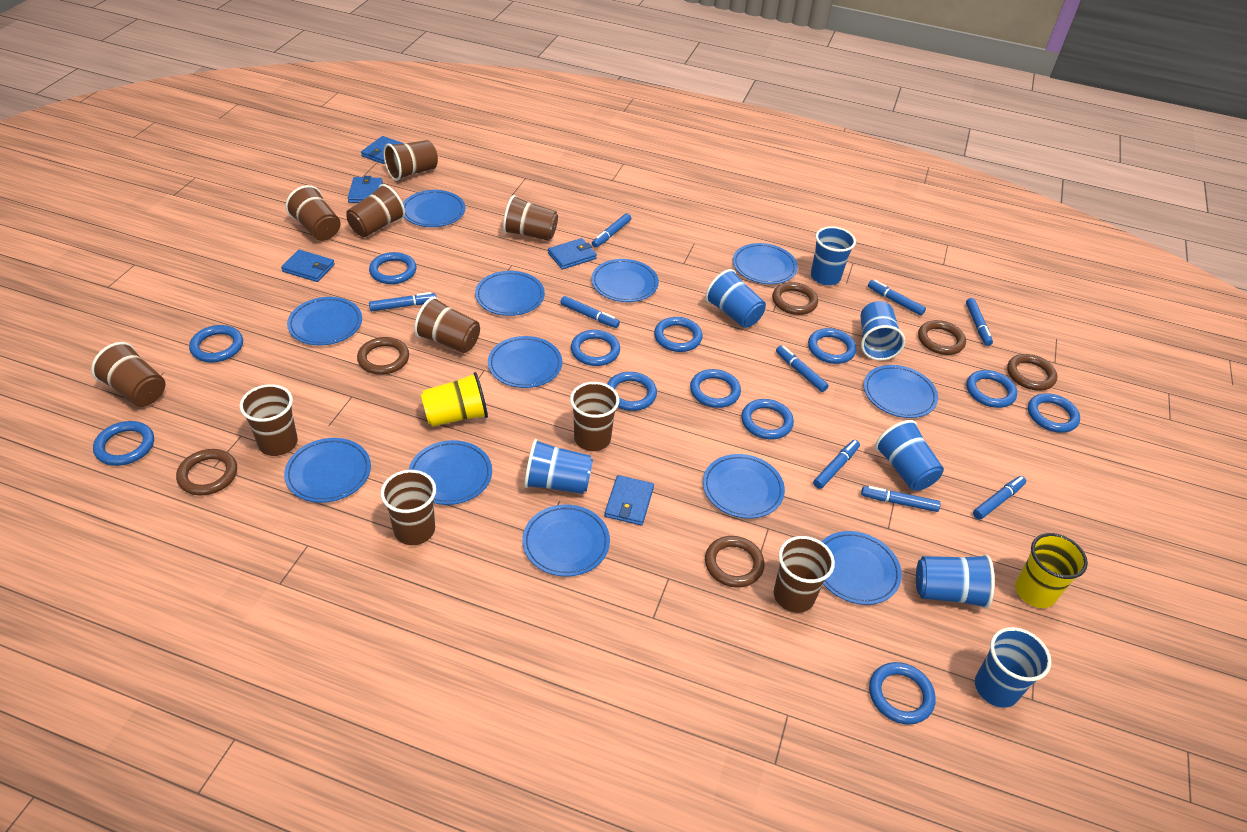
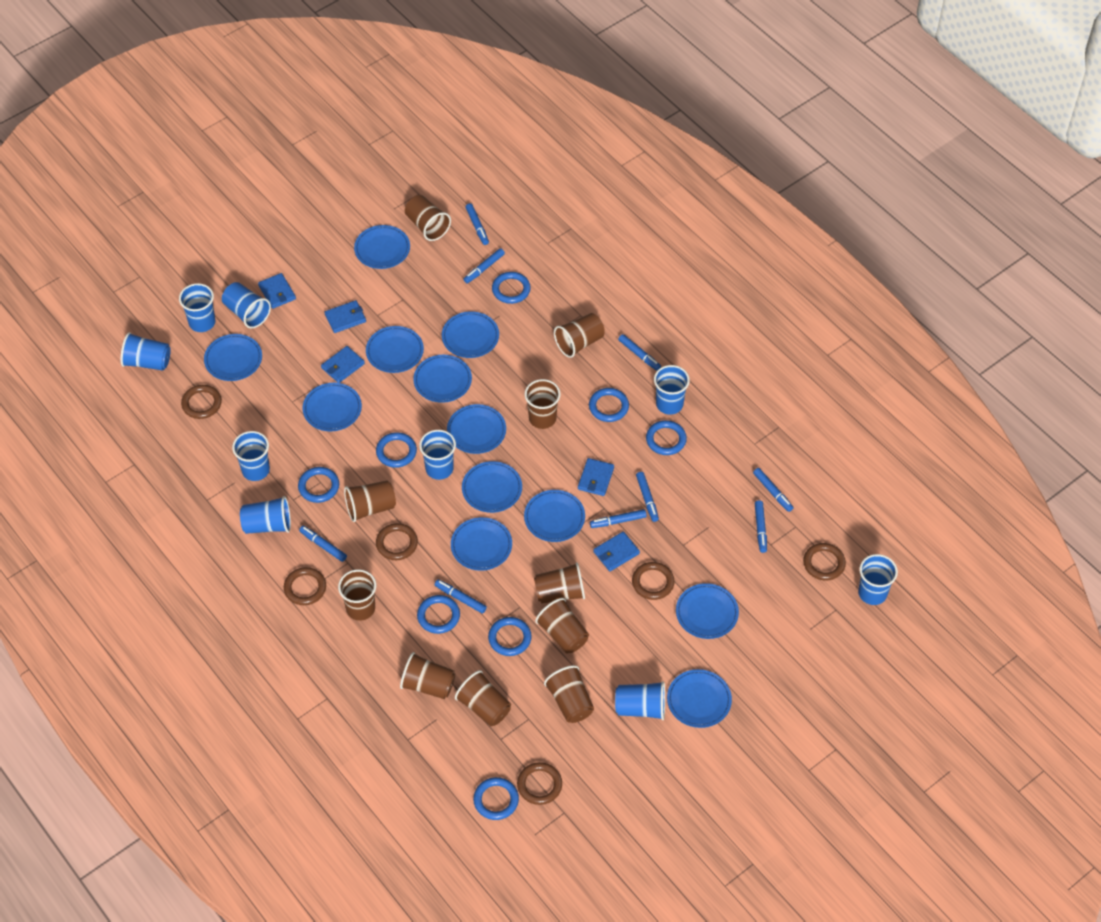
blue cup: 7 -> 9
blue ring: 12 -> 8
yellow cup: 2 -> 0

